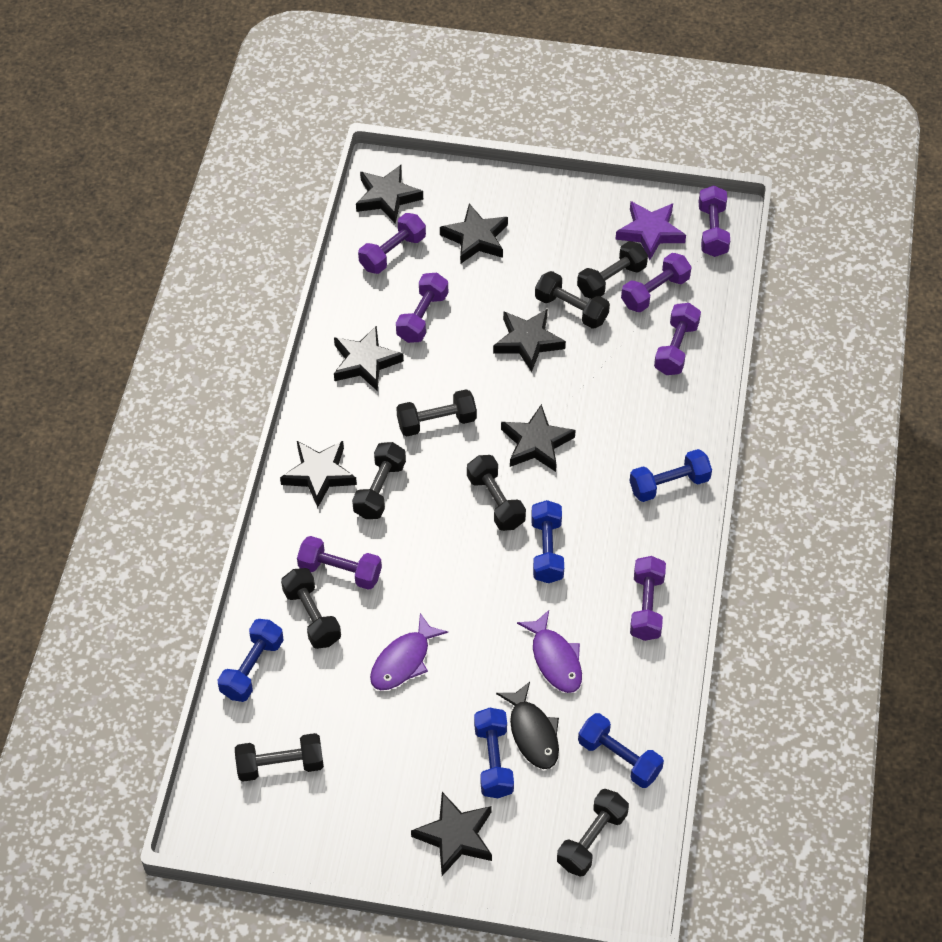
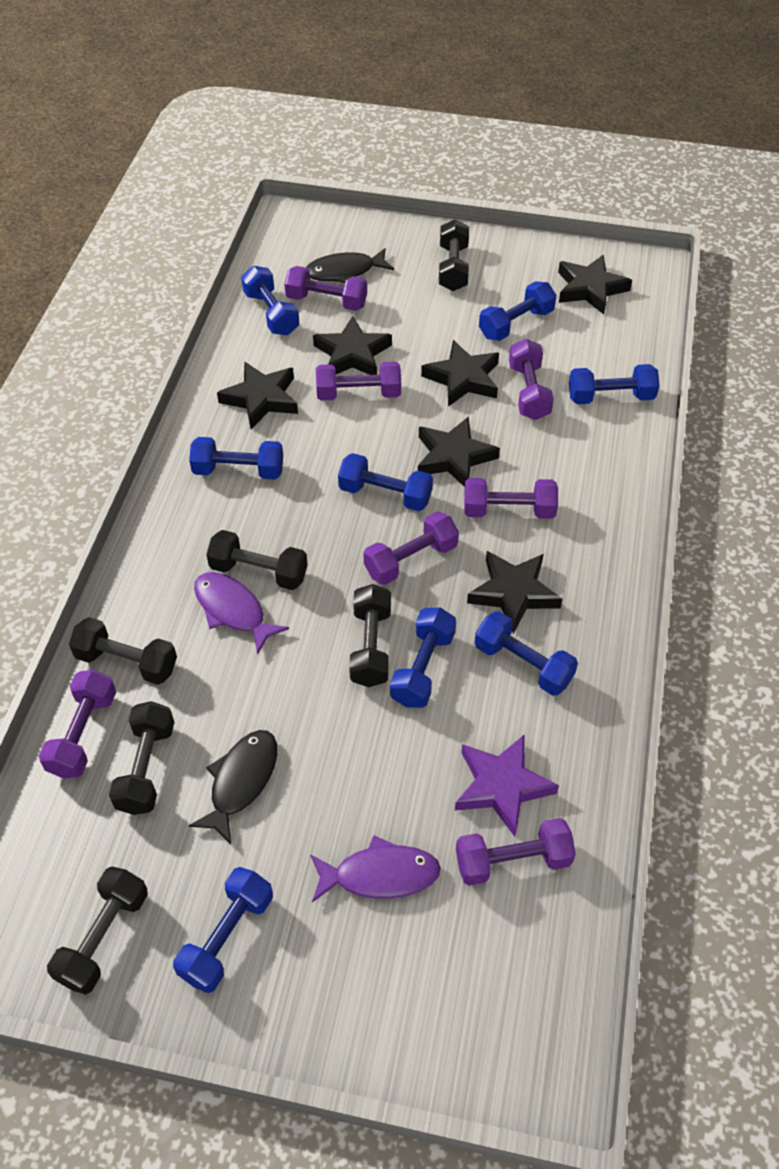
black dumbbell: 8 -> 6
black fish: 1 -> 2
black star: 7 -> 6
blue dumbbell: 5 -> 8

